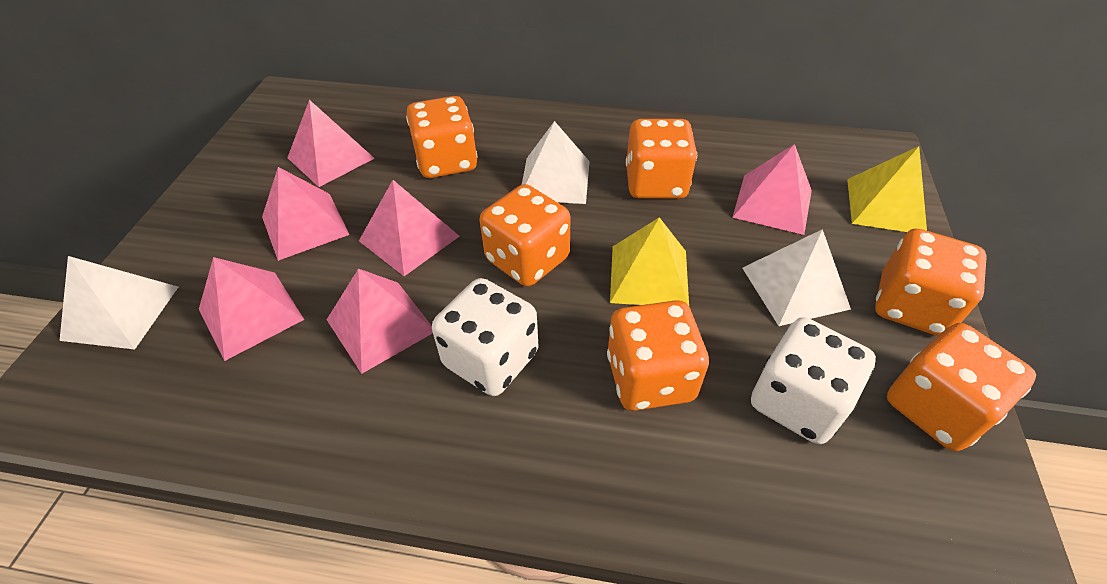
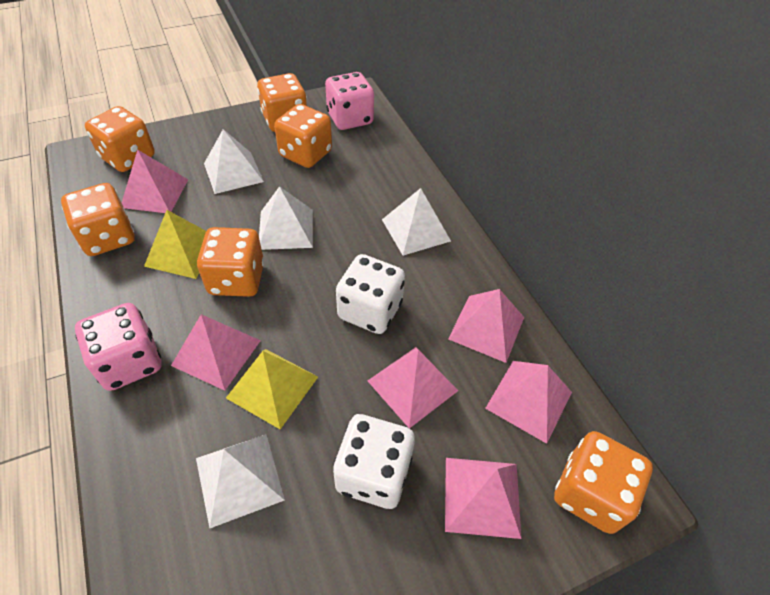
pink dice: 0 -> 2
white pyramid: 3 -> 4

